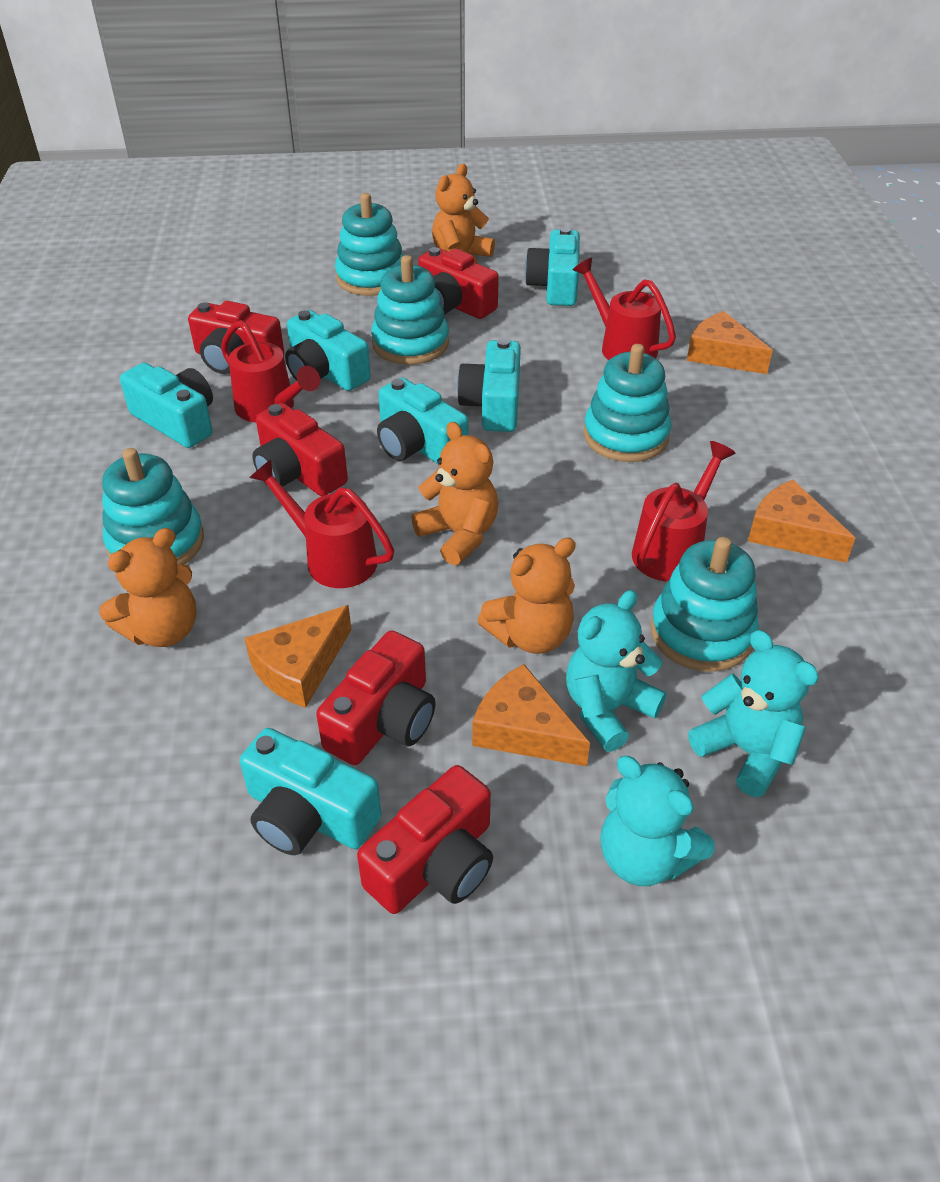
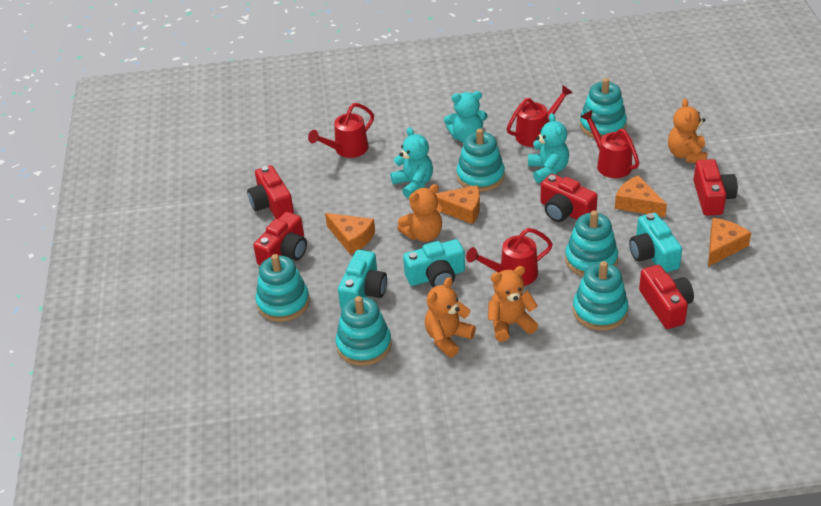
turquoise camera: 6 -> 3
turquoise stacking toy: 5 -> 6

